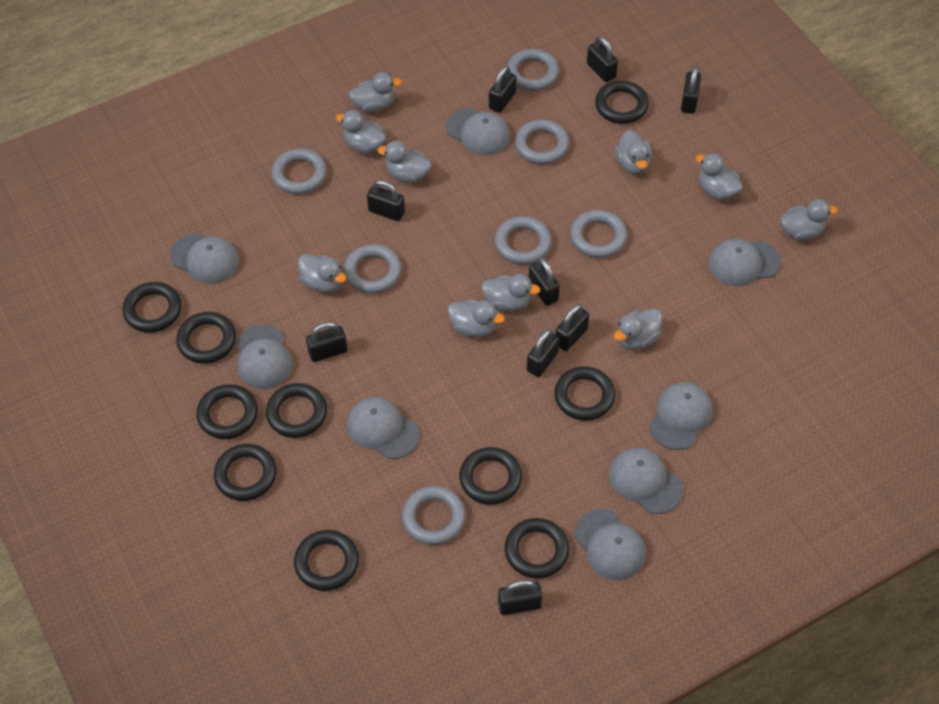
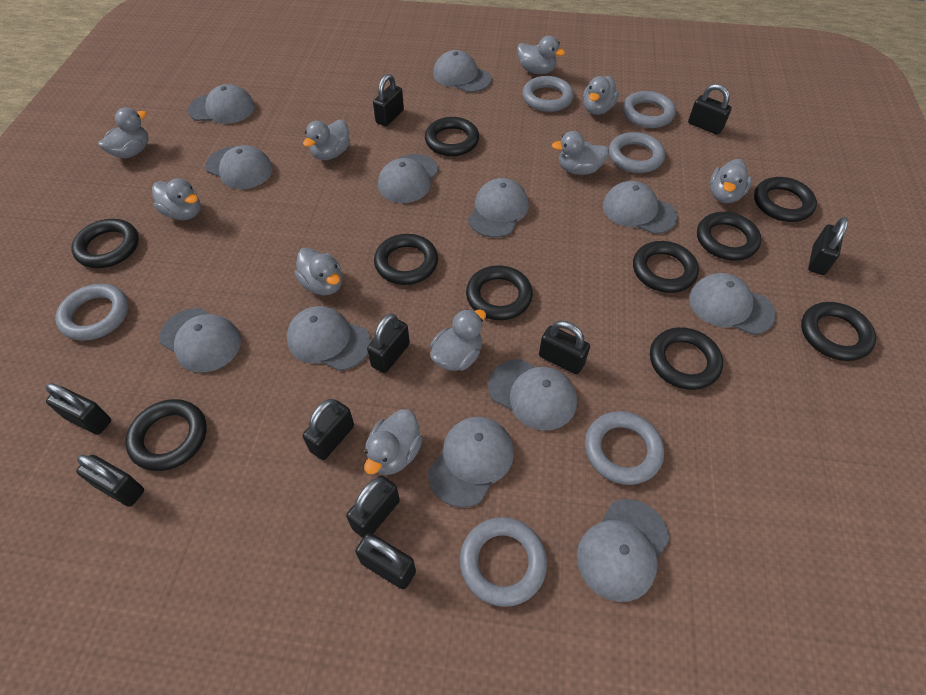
black padlock: 9 -> 10
grey cap: 8 -> 12
grey ring: 7 -> 6

